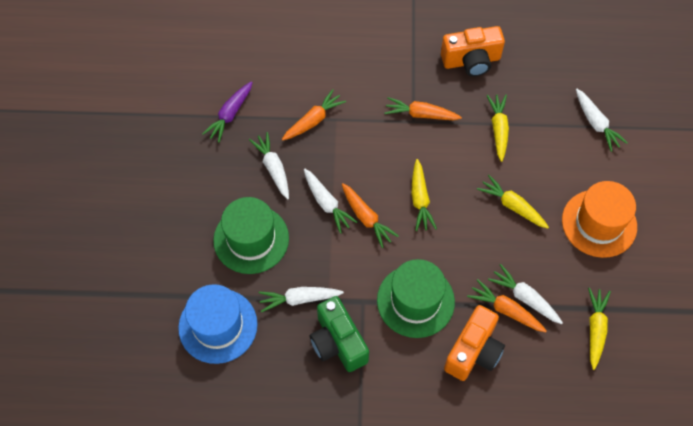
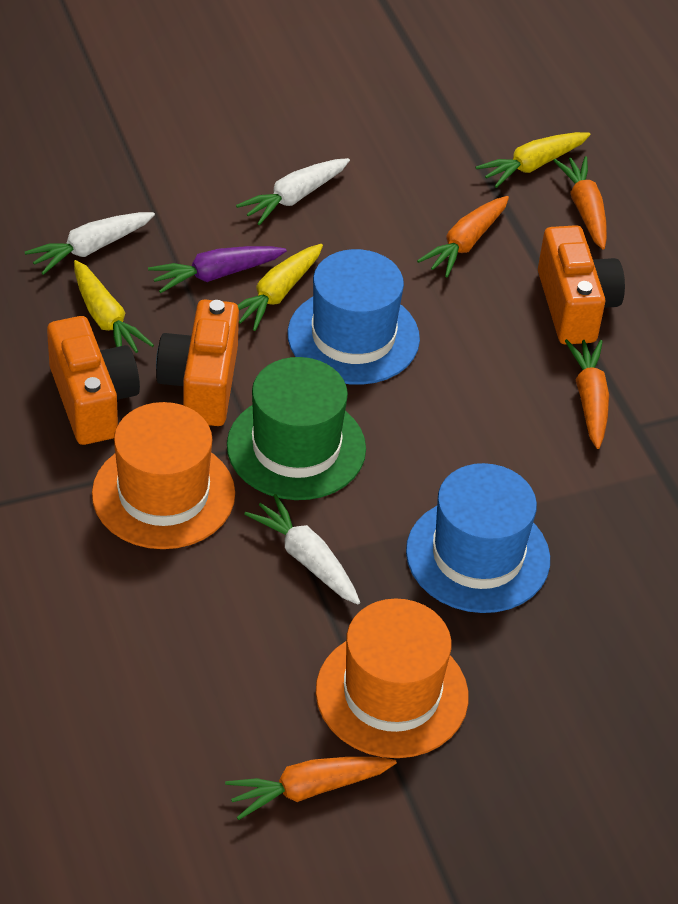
blue hat: 1 -> 2
green camera: 1 -> 0
green hat: 2 -> 1
orange camera: 2 -> 3
orange hat: 1 -> 2
white carrot: 5 -> 3
yellow carrot: 4 -> 3

